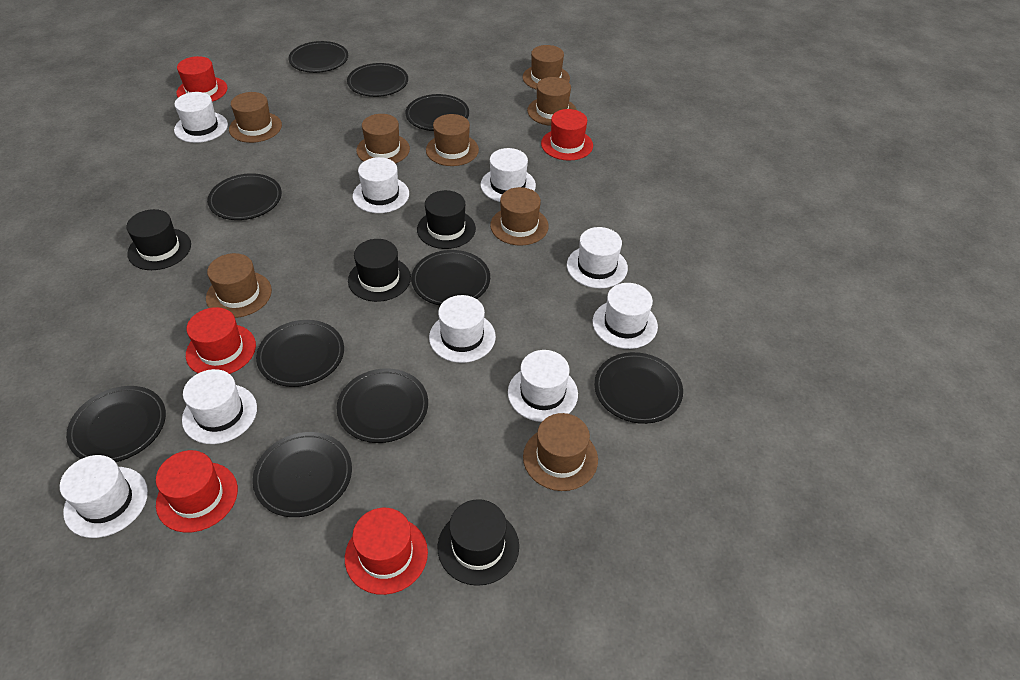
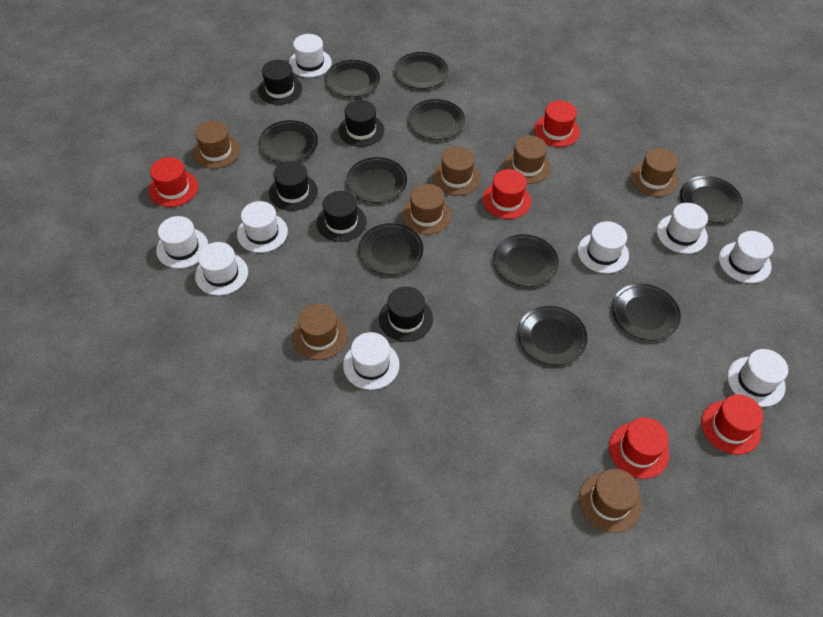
black hat: 4 -> 5
brown hat: 8 -> 7

